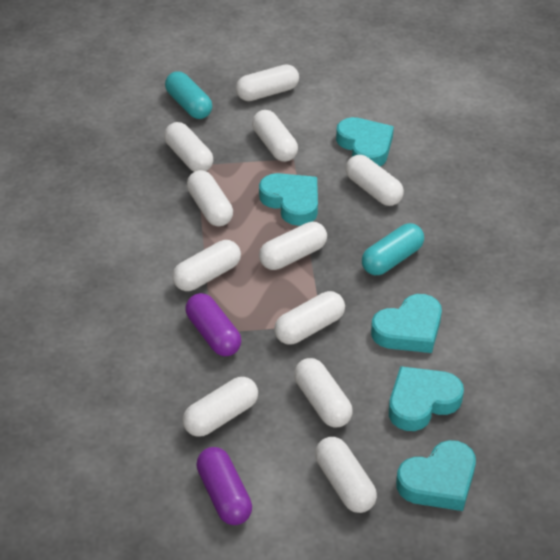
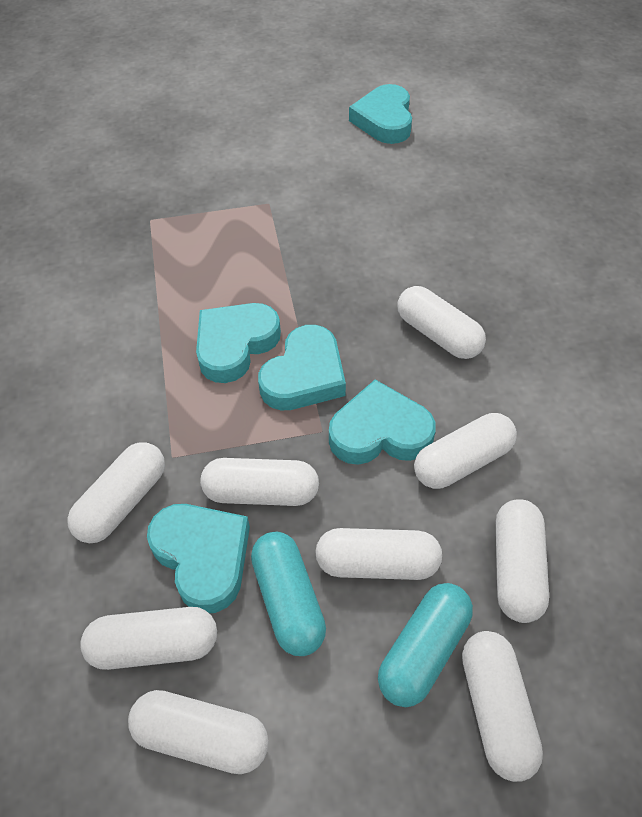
purple capsule: 2 -> 0
white capsule: 11 -> 9

